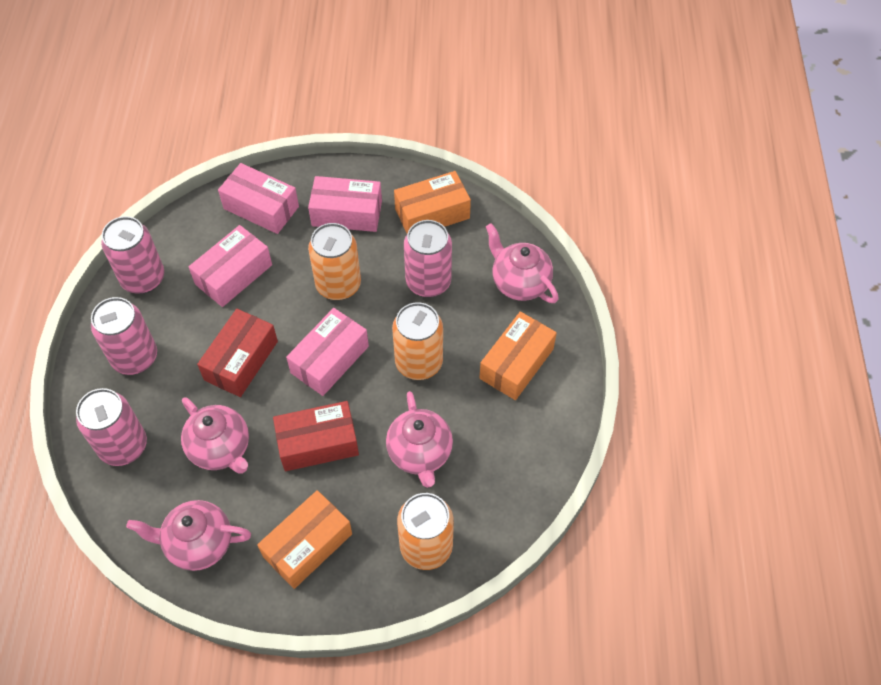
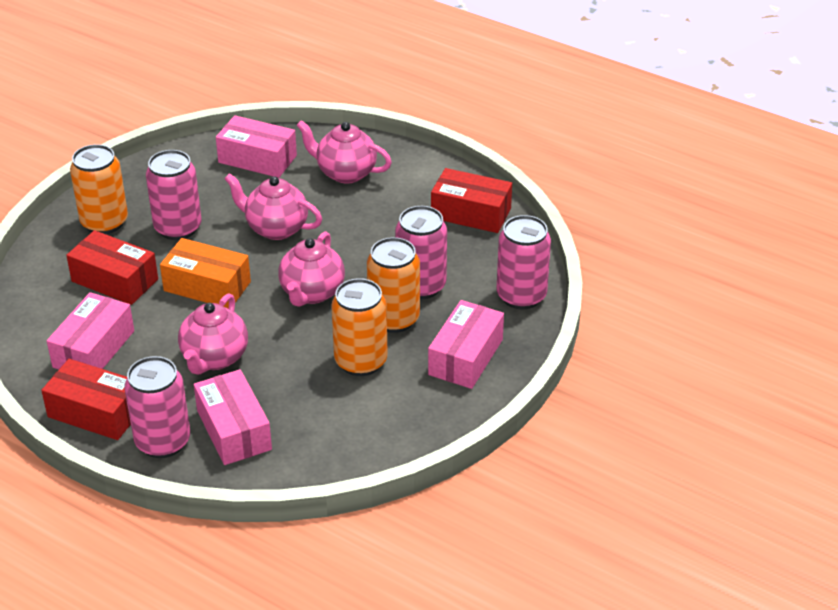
orange box: 3 -> 1
red box: 2 -> 3

